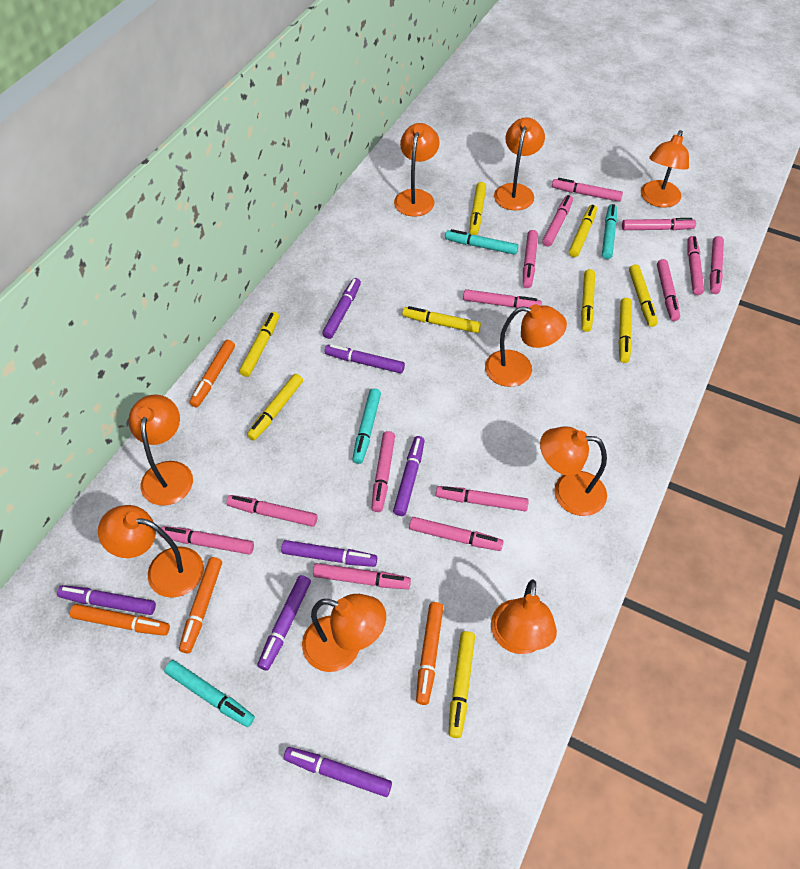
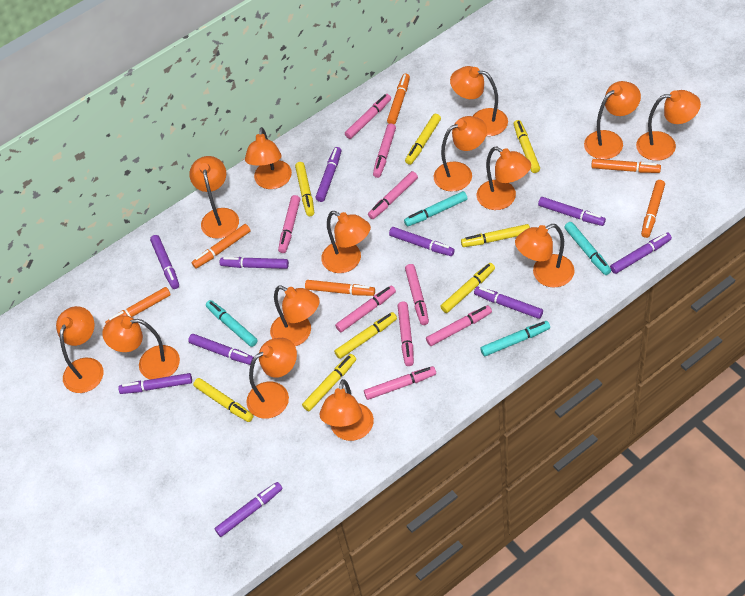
orange lamp: 9 -> 14
orange marker: 4 -> 6
pink marker: 14 -> 9
purple marker: 7 -> 10
yellow marker: 9 -> 8

